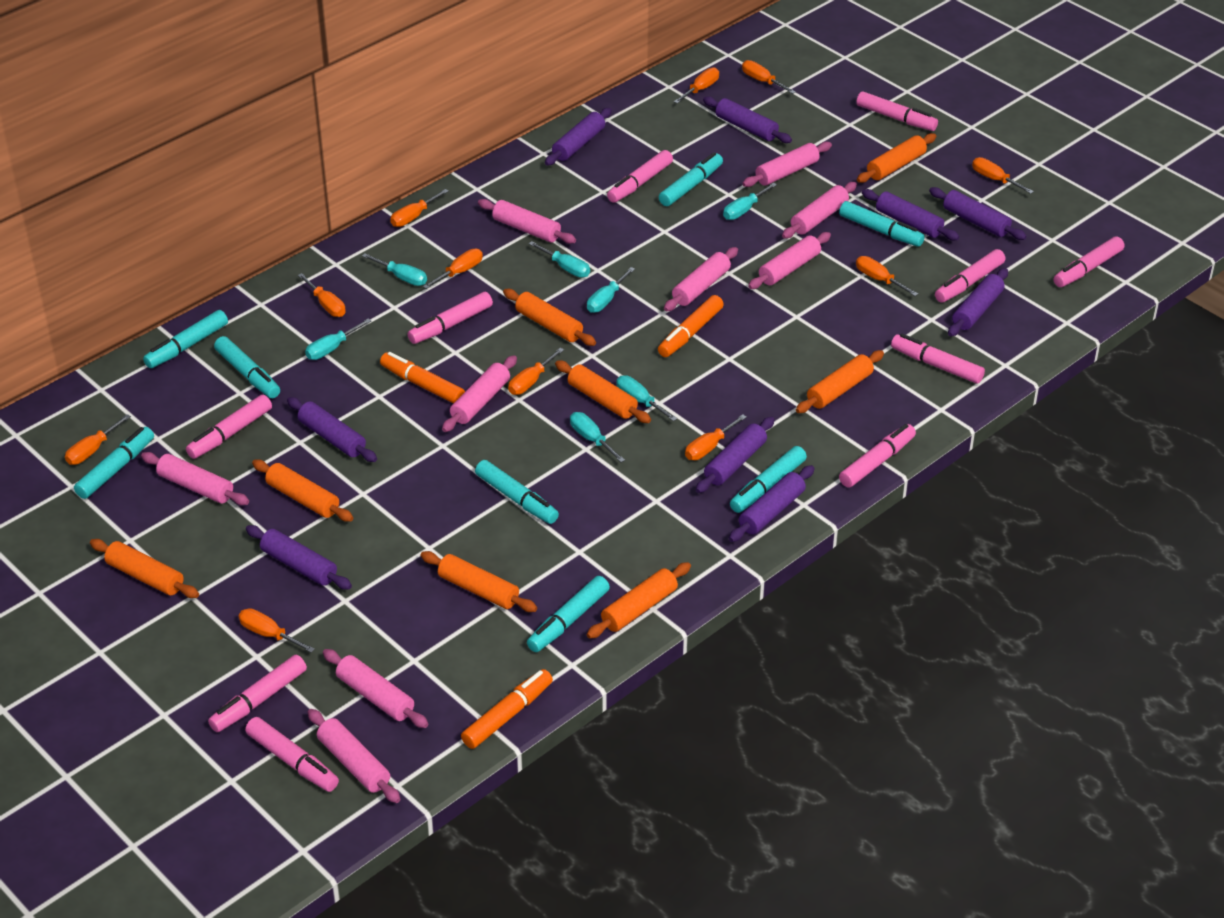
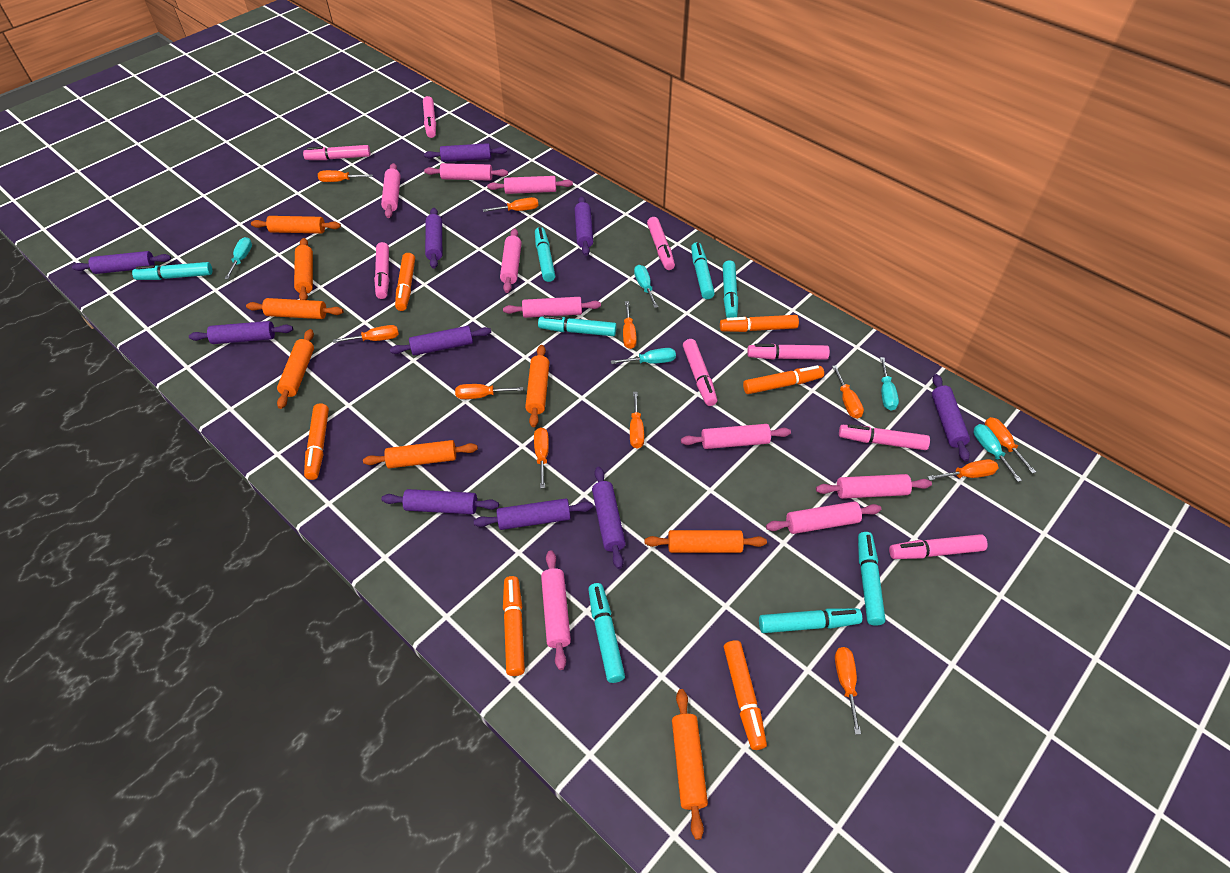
orange marker: 3 -> 6
pink marker: 10 -> 8
purple rolling pin: 9 -> 10
turquoise screwdriver: 7 -> 5

